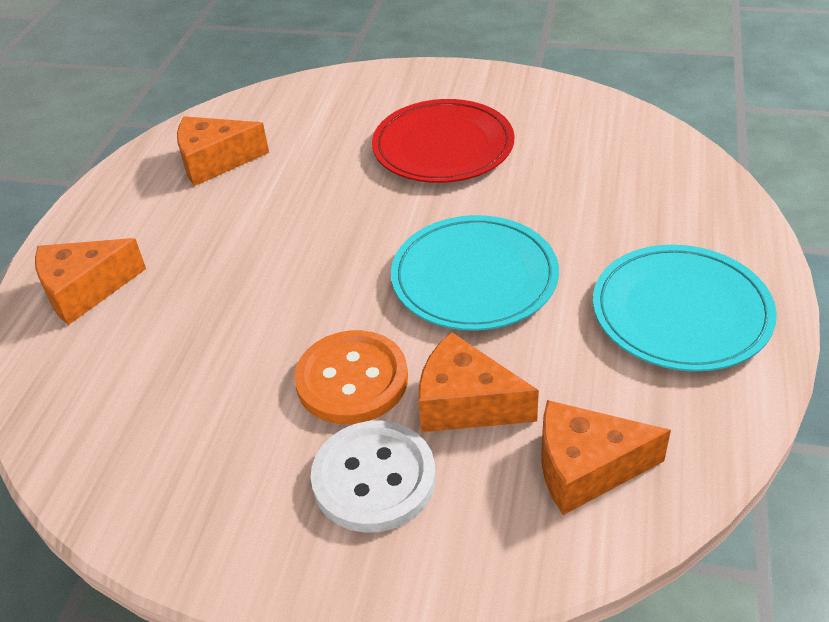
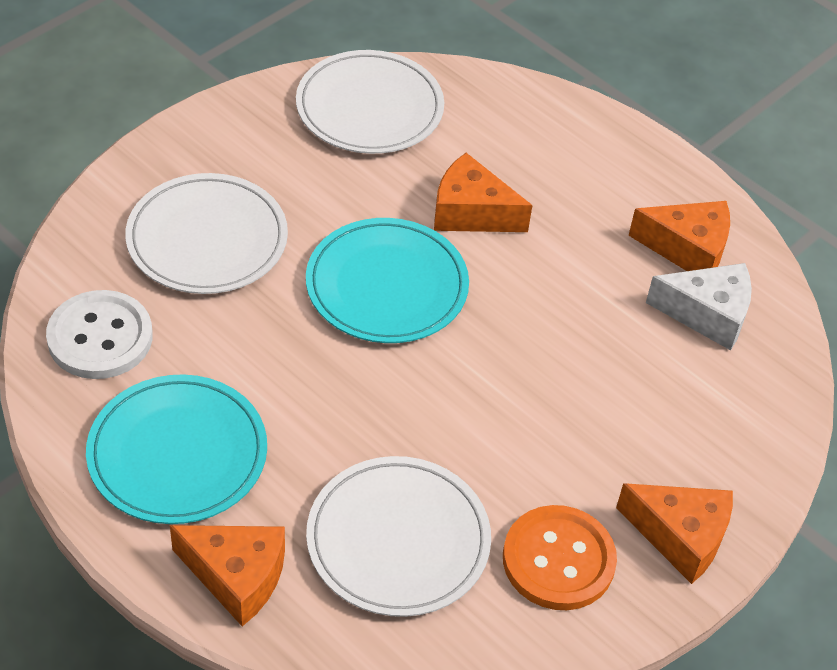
red plate: 1 -> 0
white cheese: 0 -> 1
white plate: 0 -> 3

